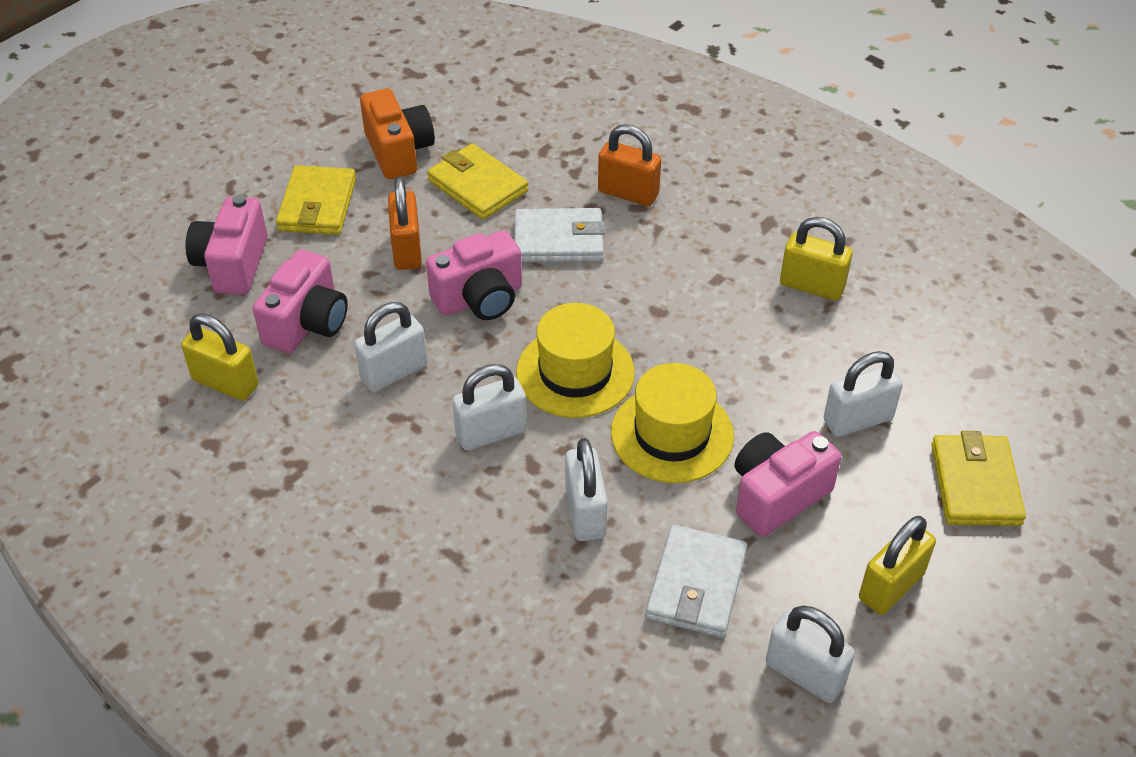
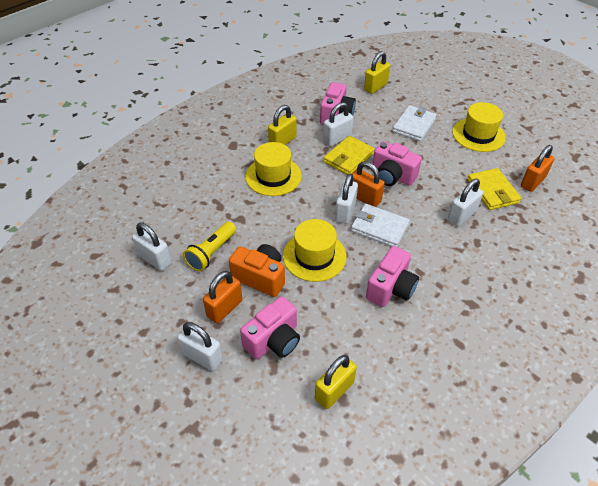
orange padlock: 2 -> 3
yellow flashlight: 0 -> 1
yellow hat: 2 -> 3
yellow wallet: 3 -> 2

